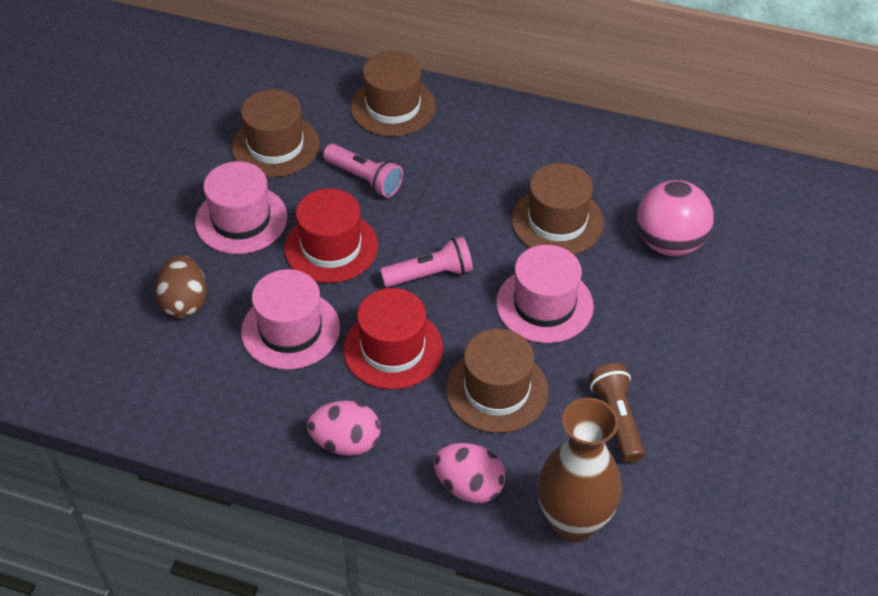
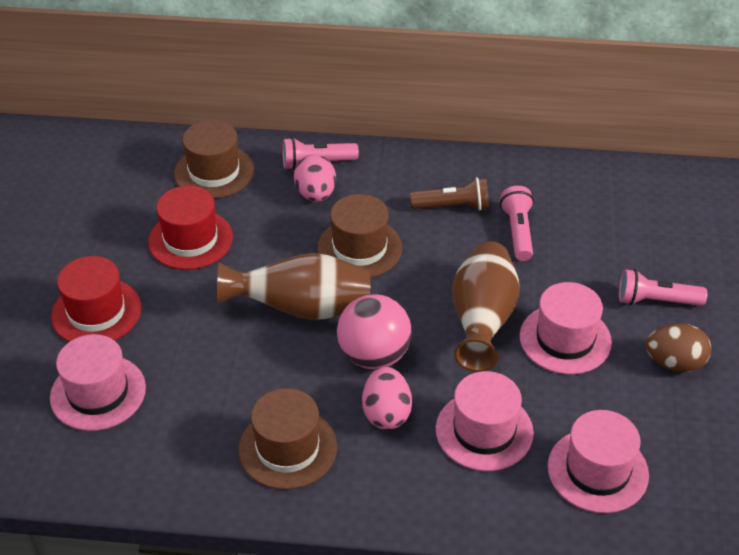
brown hat: 4 -> 3
brown vase: 1 -> 2
pink flashlight: 2 -> 3
pink hat: 3 -> 4

